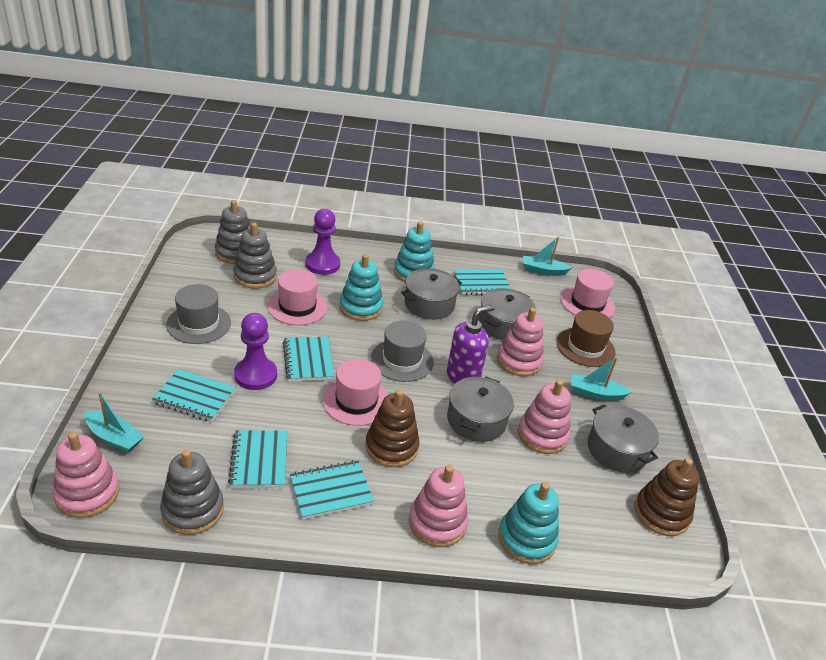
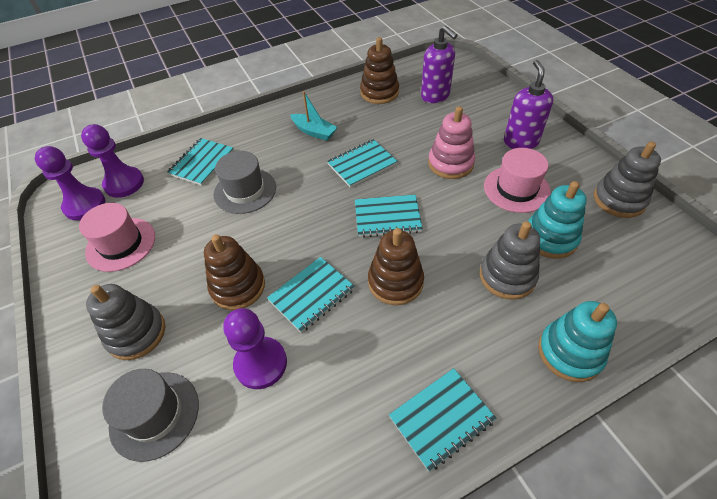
brown hat: 1 -> 0
brown stacking toy: 2 -> 3
grey pot: 4 -> 0
pink hat: 3 -> 2
pink stacking toy: 4 -> 1
purple pawn: 2 -> 3
purple soap dispenser: 1 -> 2
turquoise boat: 3 -> 1
turquoise stacking toy: 3 -> 2

